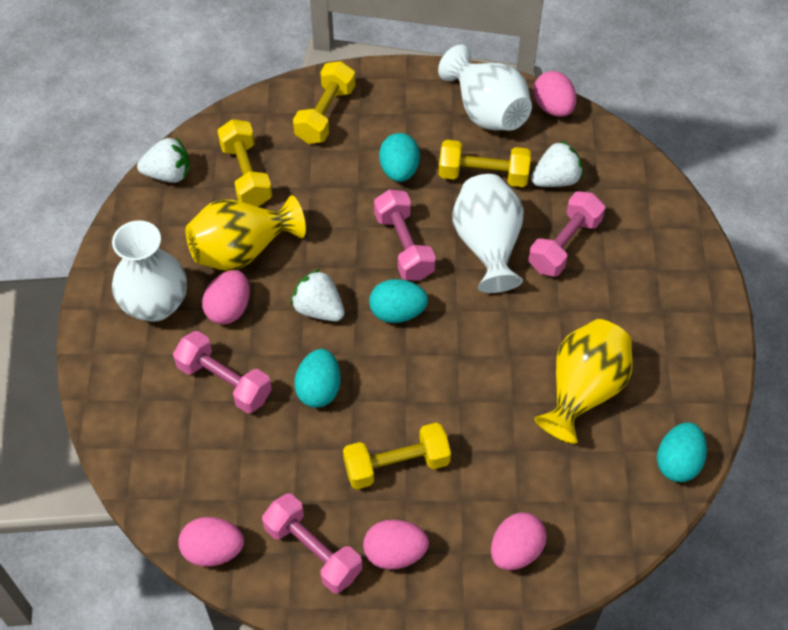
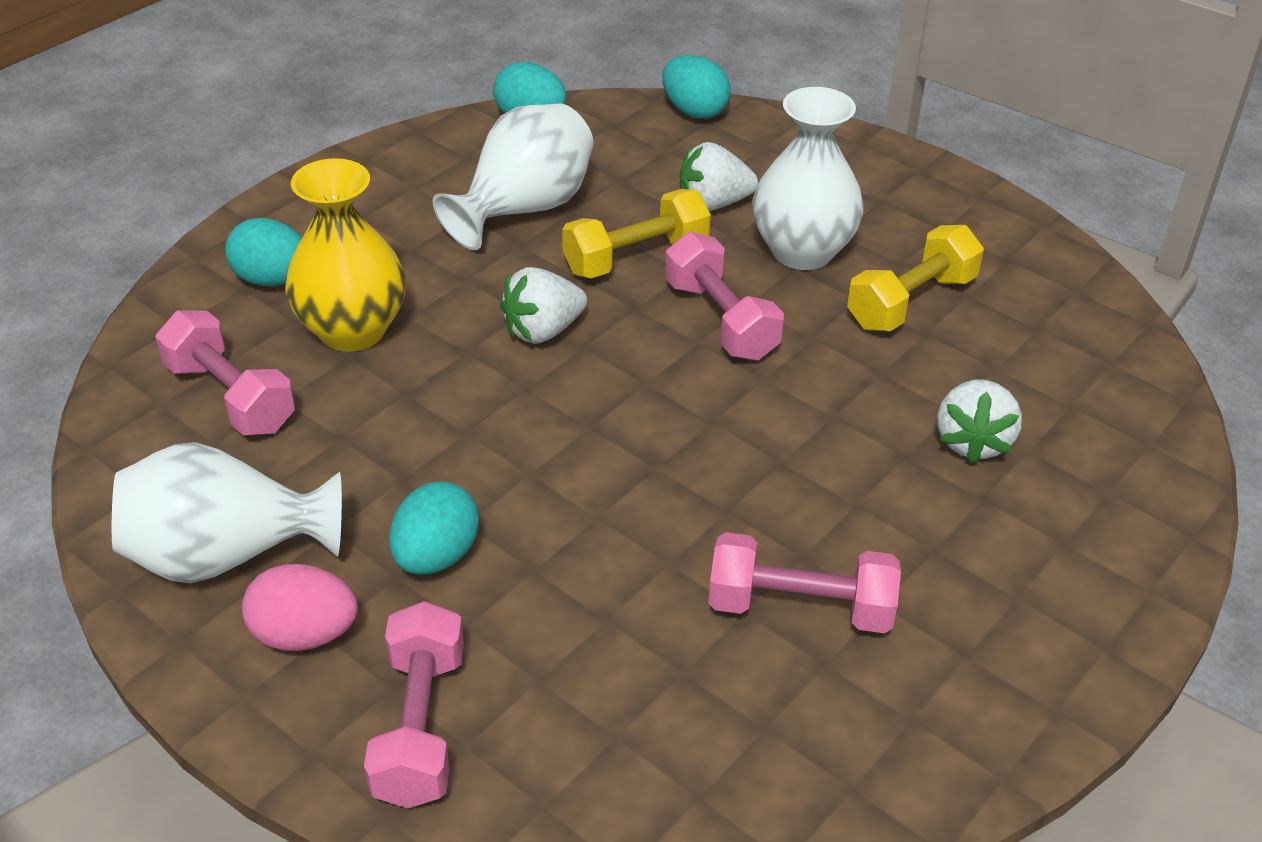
pink egg: 5 -> 1
yellow dumbbell: 4 -> 2
yellow vase: 2 -> 1

